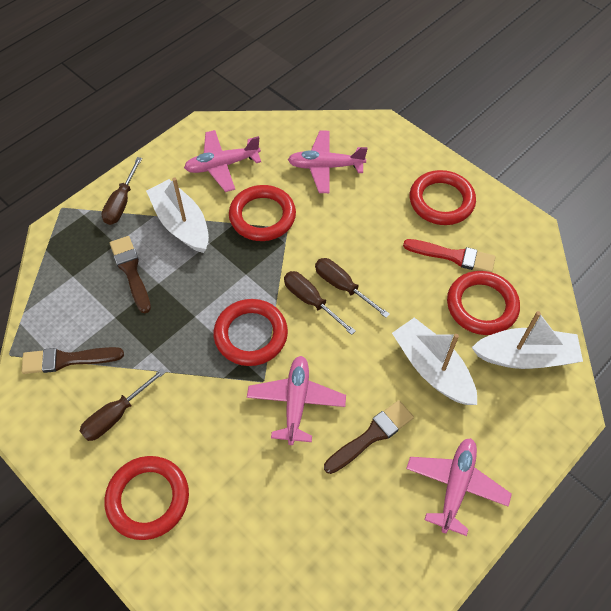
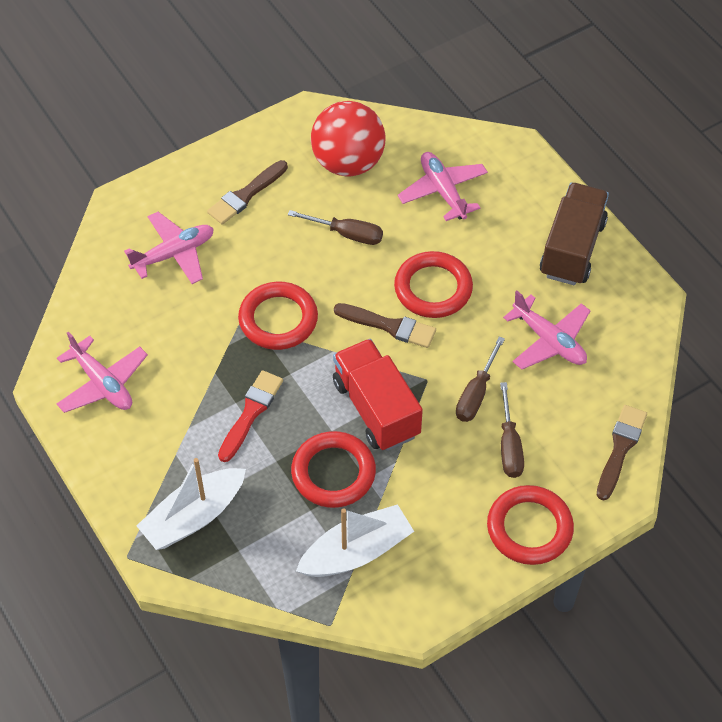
brown screwdriver: 4 -> 3
brown truck: 0 -> 1
red ball: 0 -> 1
red ring: 5 -> 4
red truck: 0 -> 1
white boat: 3 -> 2

